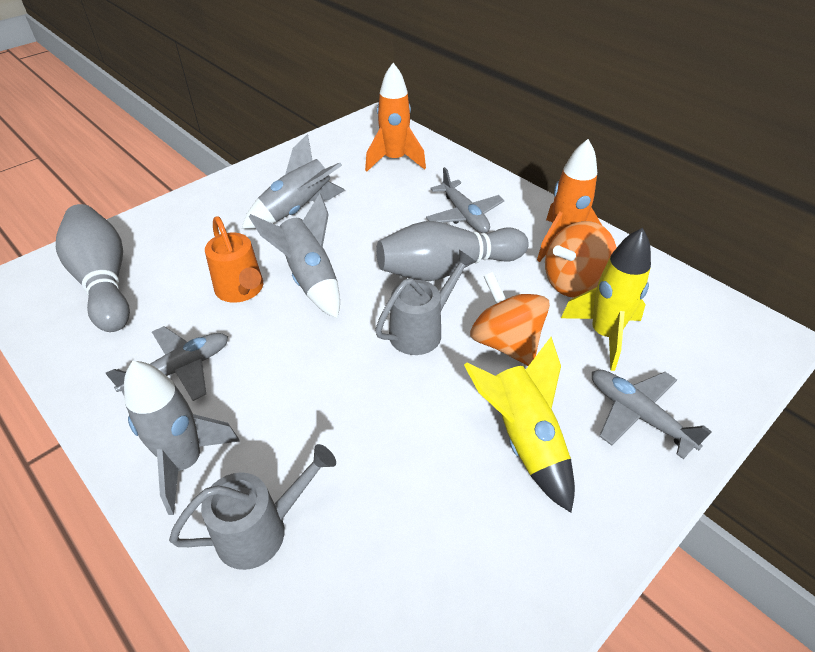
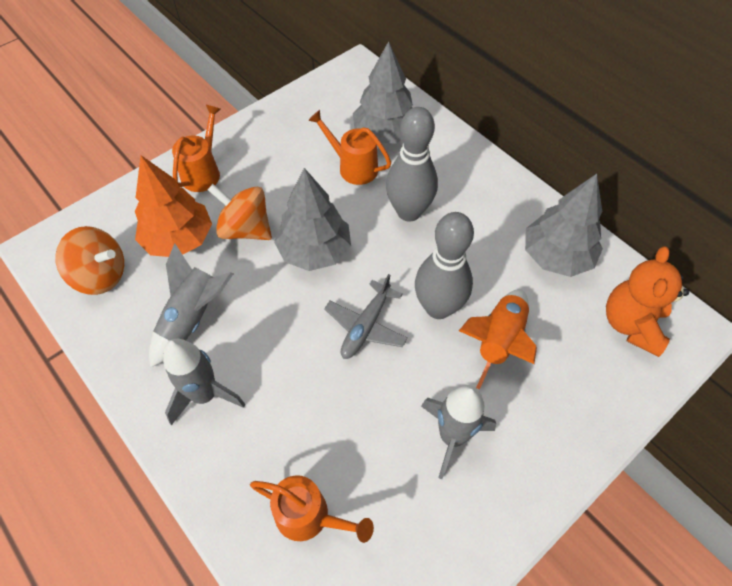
grey plane: 3 -> 1
grey tree: 0 -> 3
grey watering can: 2 -> 0
orange rocket: 2 -> 1
orange teddy bear: 0 -> 1
orange tree: 0 -> 1
orange watering can: 1 -> 3
yellow rocket: 2 -> 0

